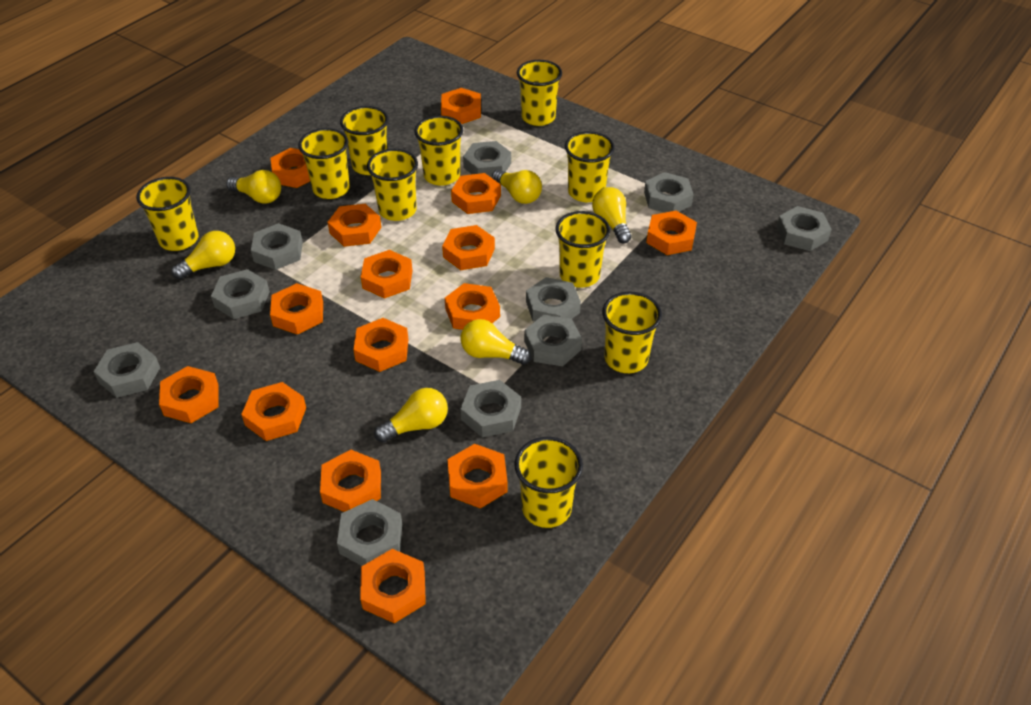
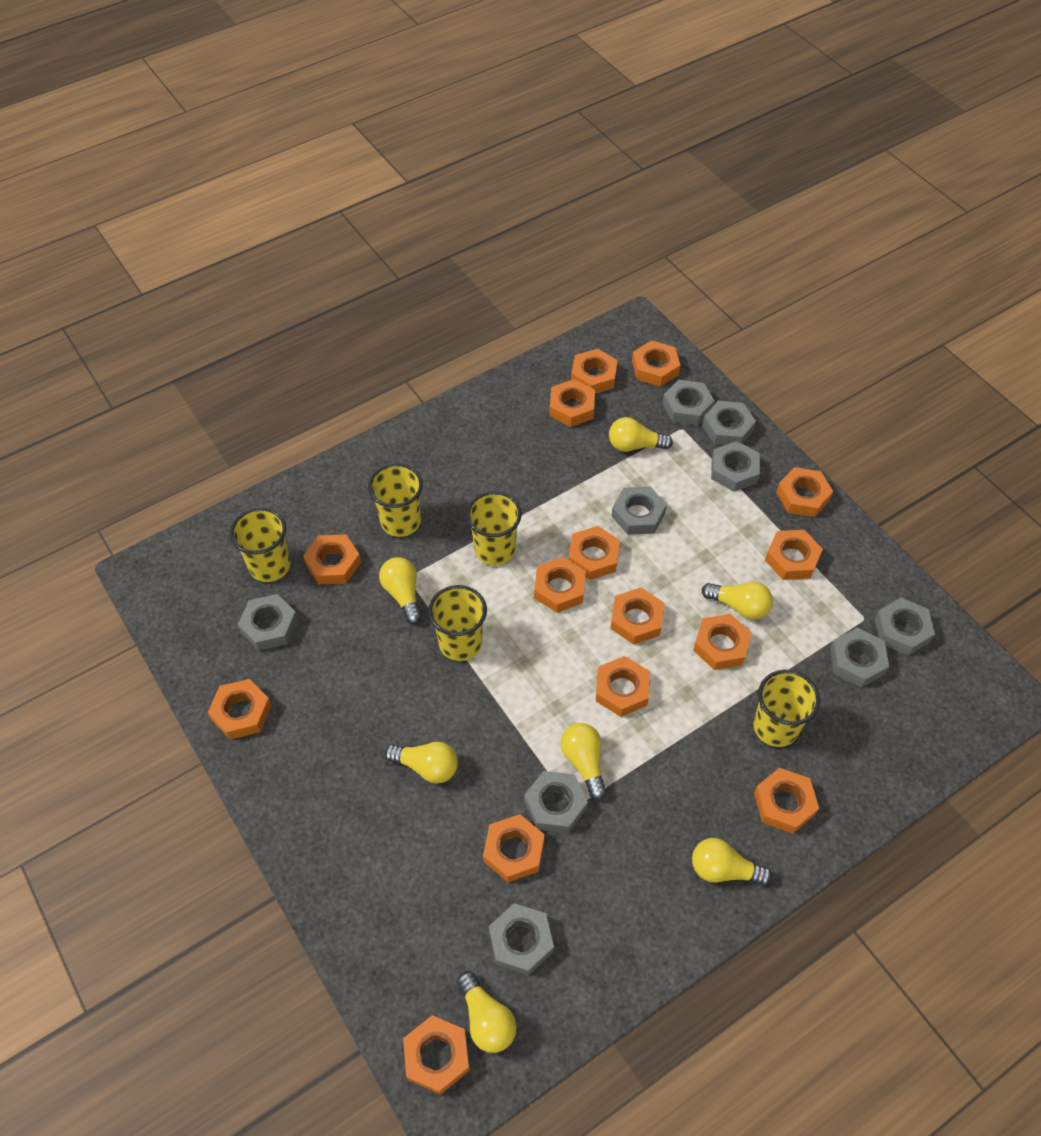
grey nut: 10 -> 9
yellow cup: 10 -> 5
yellow light bulb: 6 -> 7

